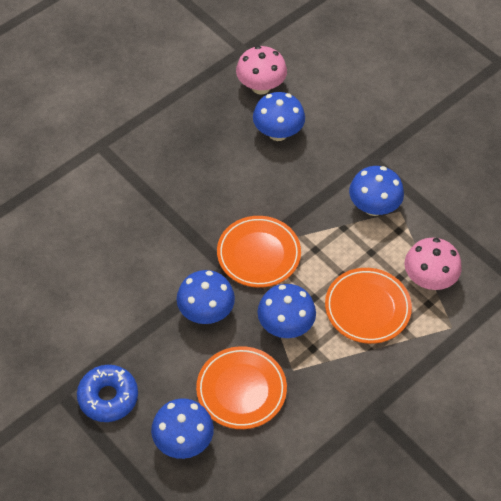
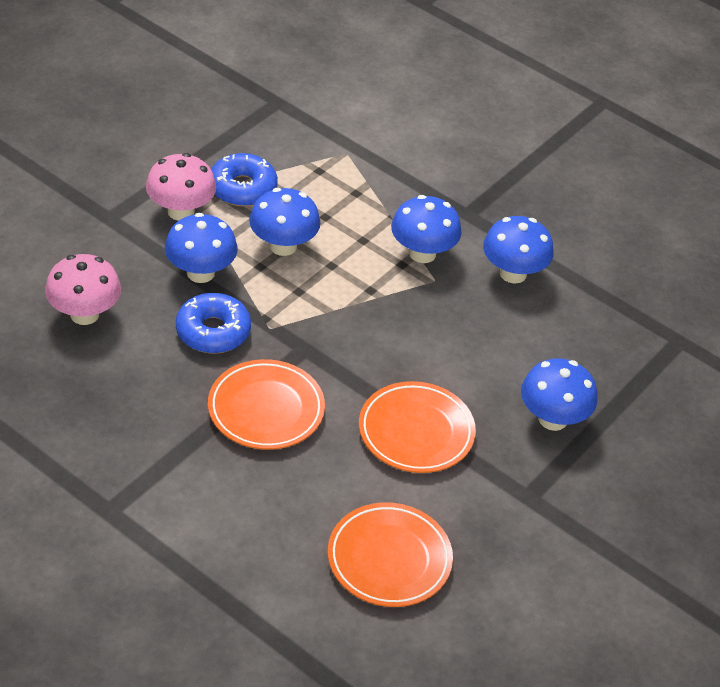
blue donut: 1 -> 2

